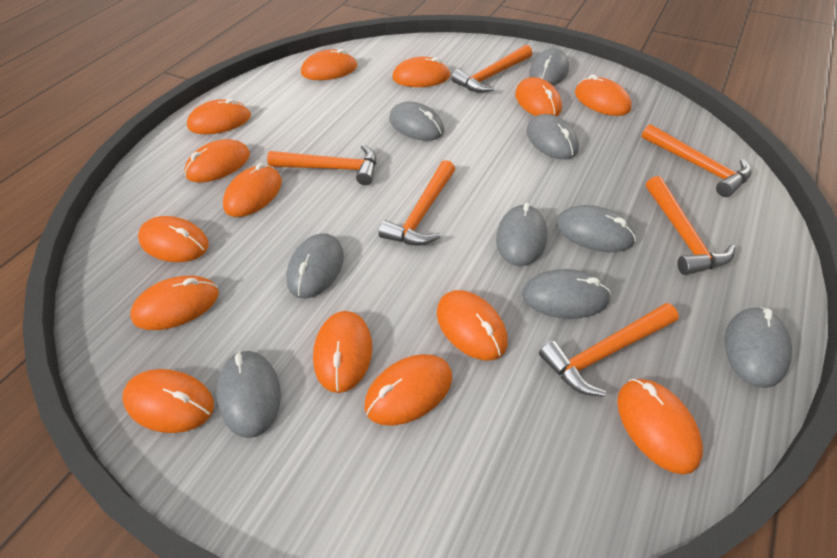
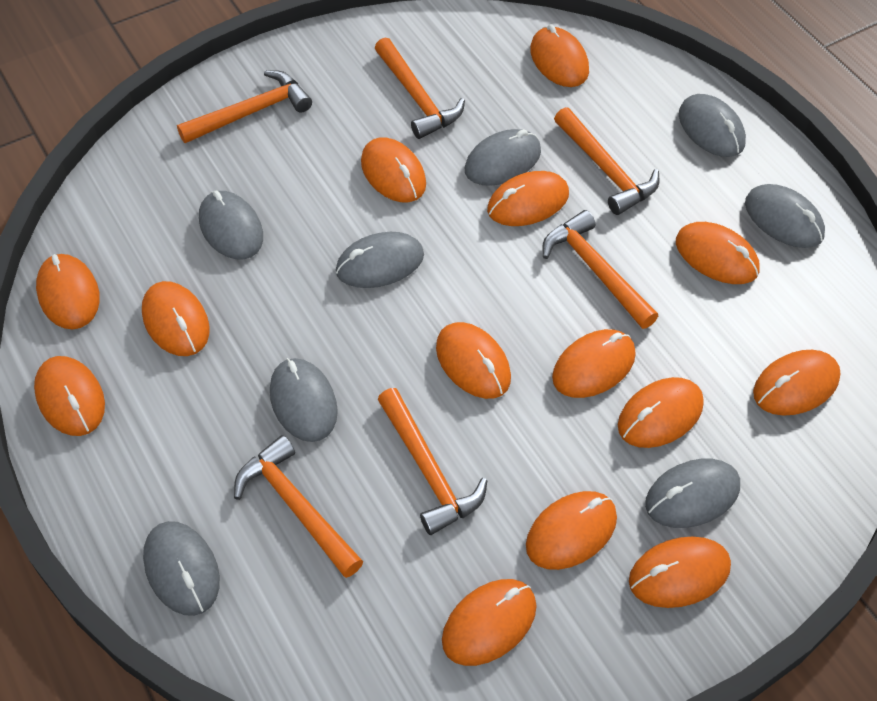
grey mouse: 9 -> 8

